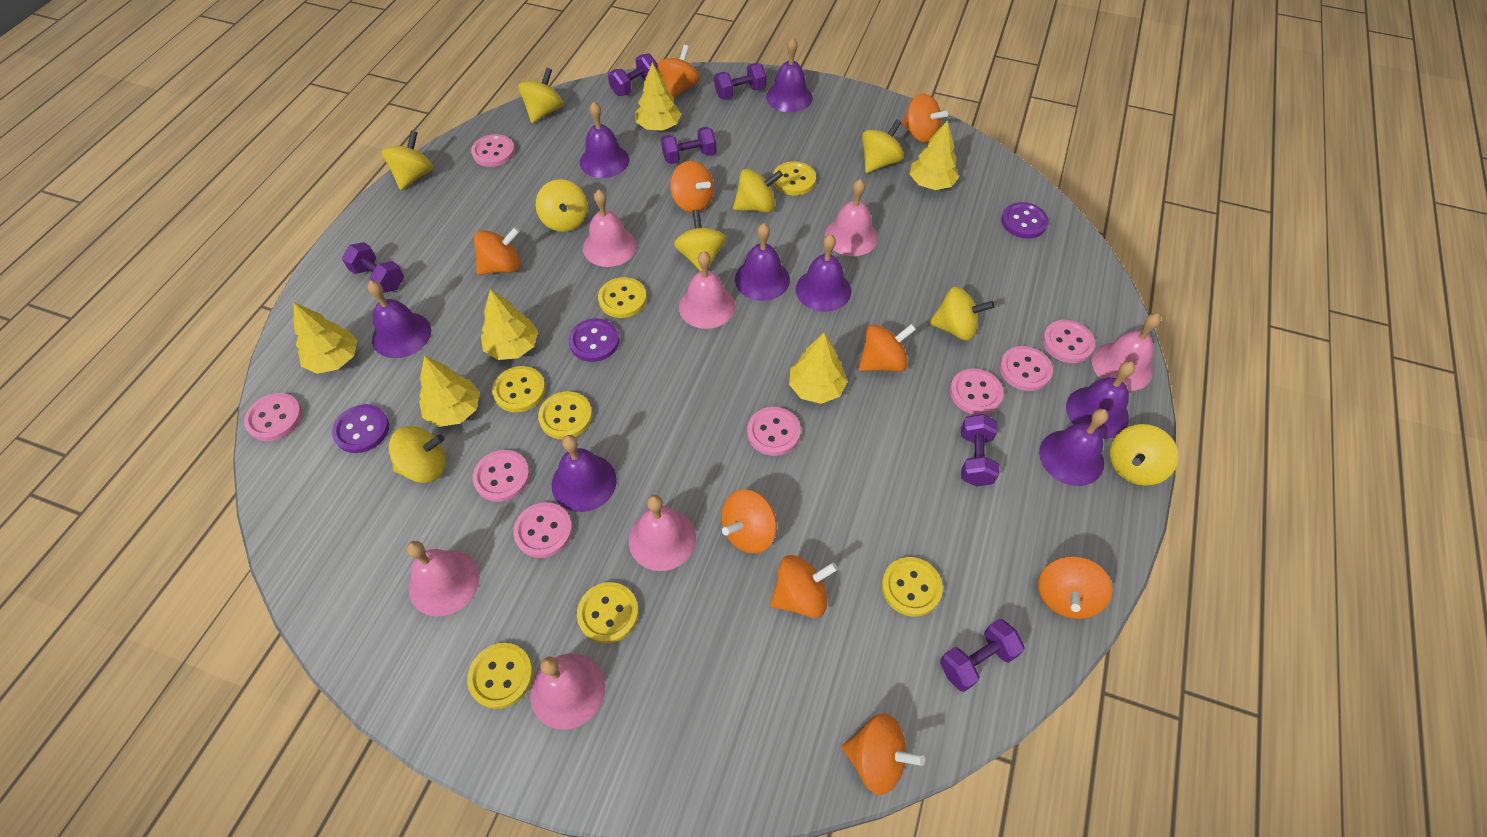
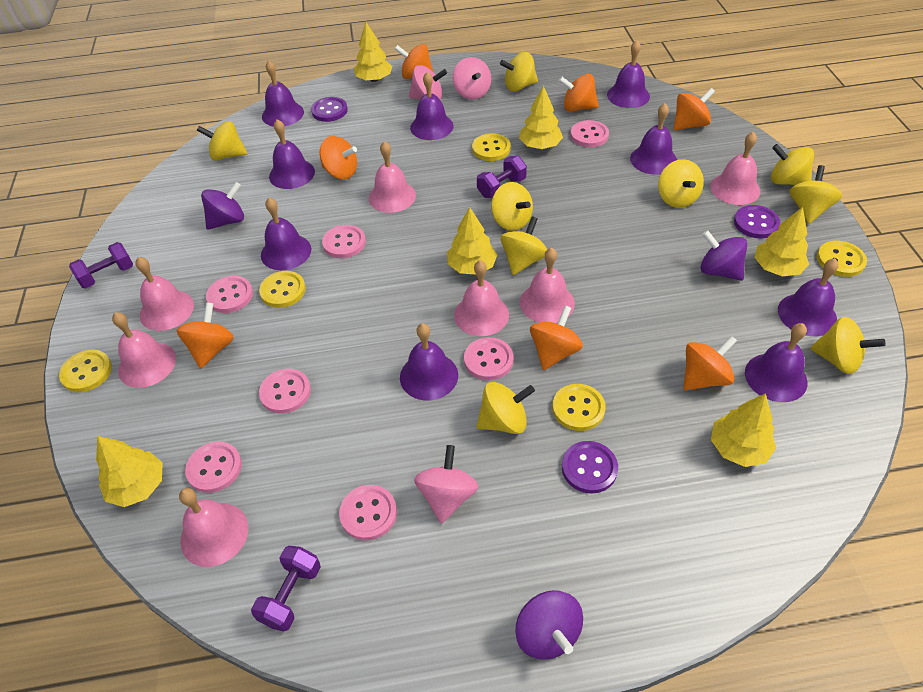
orange spinning top: 9 -> 7
pink button: 8 -> 7
pink spinning top: 0 -> 3
purple bell: 8 -> 9
purple dumbbell: 6 -> 3
purple spinning top: 0 -> 3
yellow button: 7 -> 5

